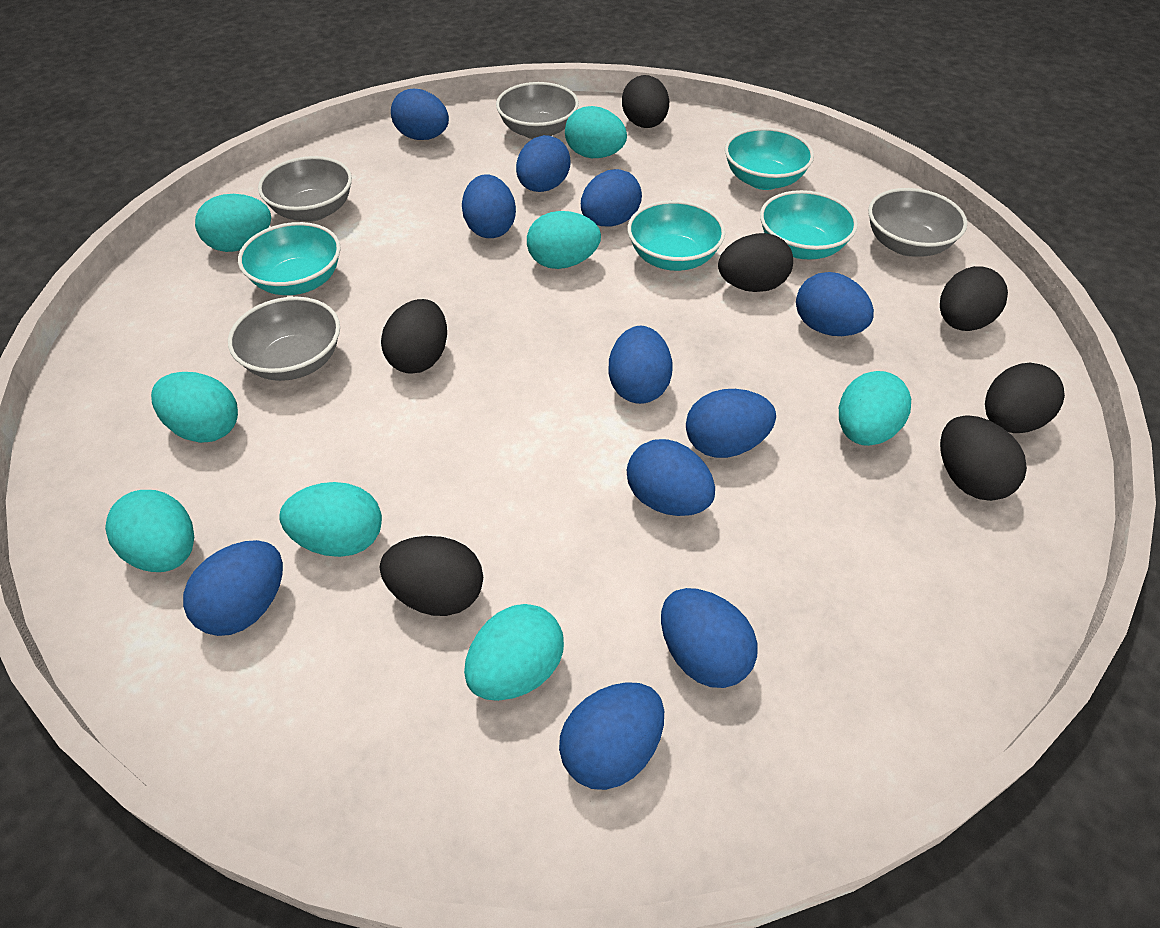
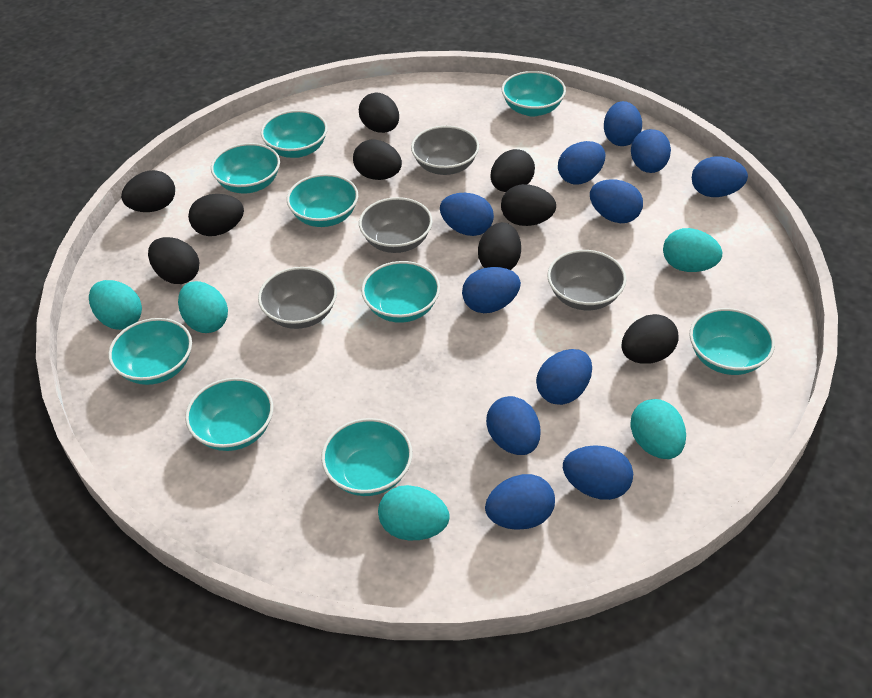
black egg: 7 -> 9
turquoise bowl: 4 -> 9
turquoise egg: 8 -> 5

